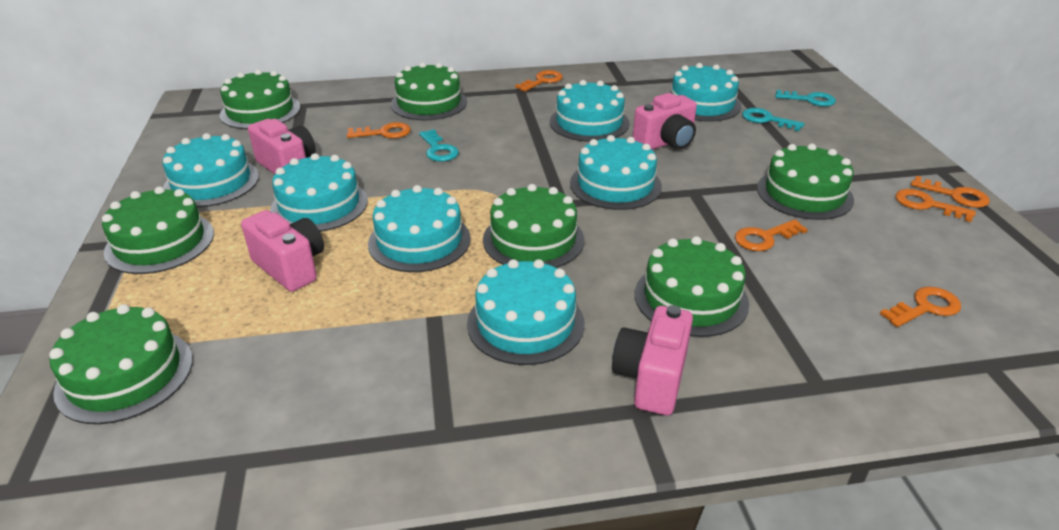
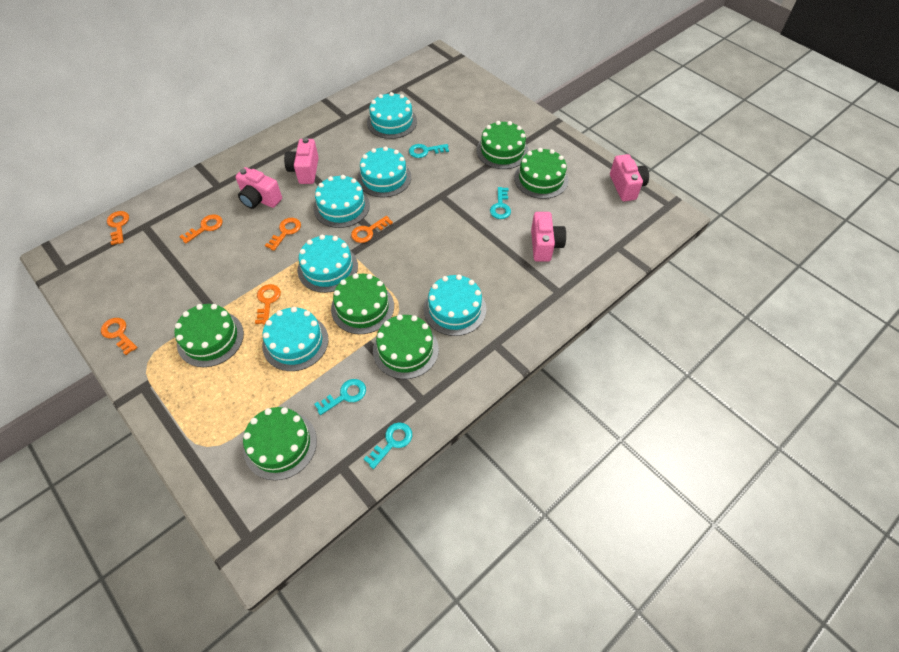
green cake: 7 -> 6
turquoise cake: 7 -> 6
turquoise key: 3 -> 4

